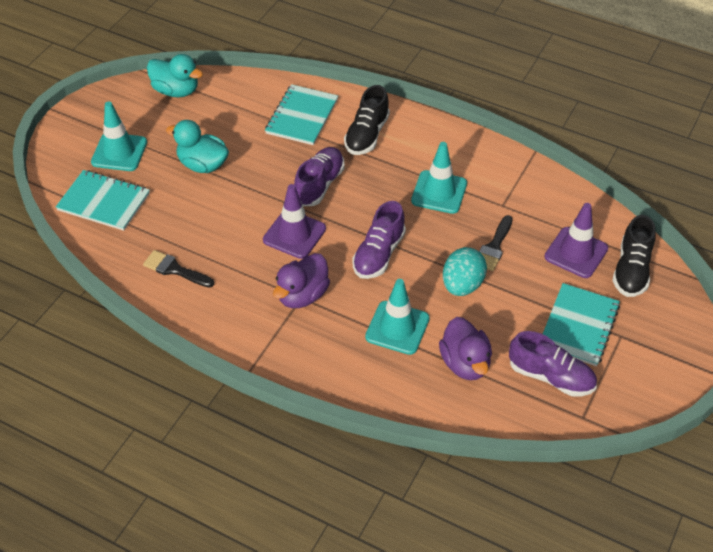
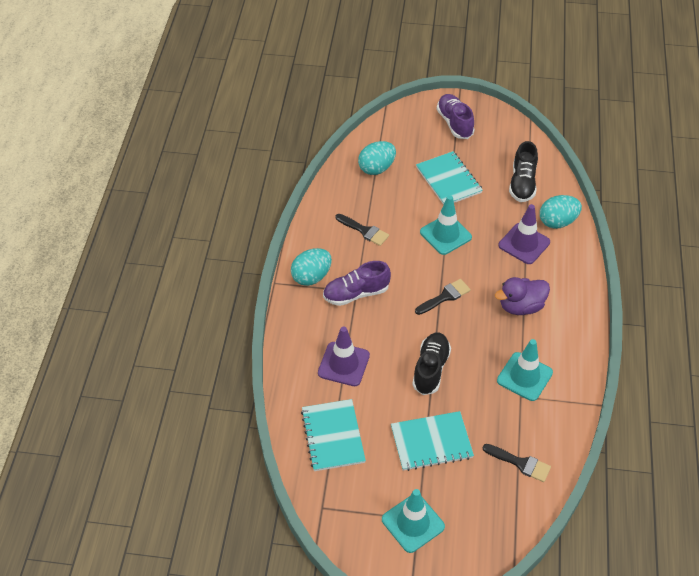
black brush: 2 -> 3
purple duck: 2 -> 1
purple shoe: 3 -> 2
turquoise duck: 2 -> 0
turquoise egg: 1 -> 3

